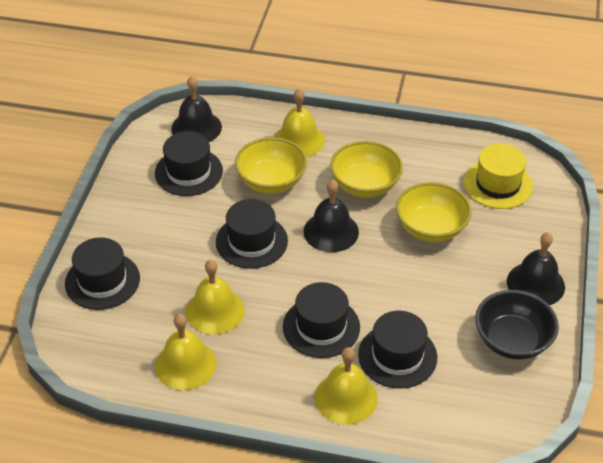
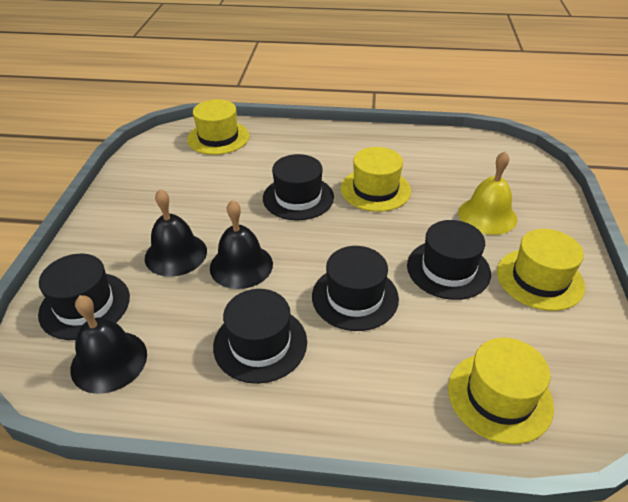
black bowl: 1 -> 0
yellow bell: 4 -> 1
yellow bowl: 3 -> 0
yellow hat: 1 -> 4

